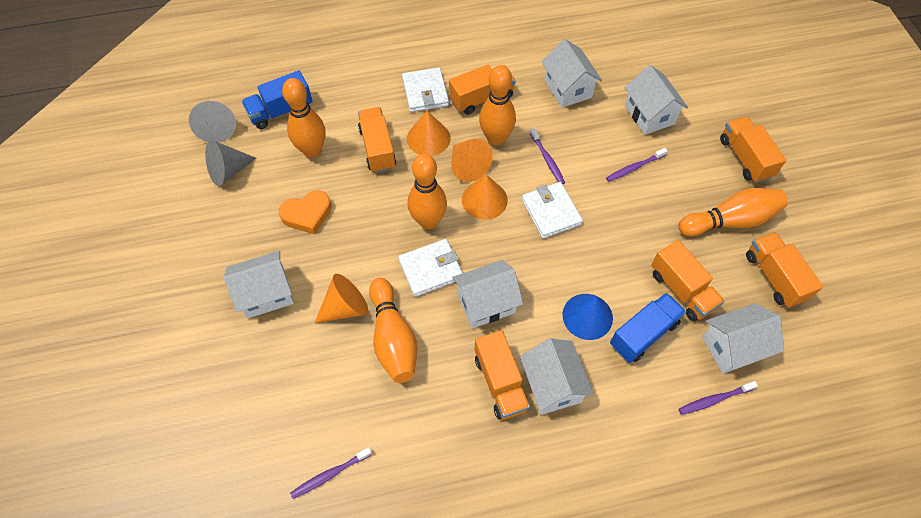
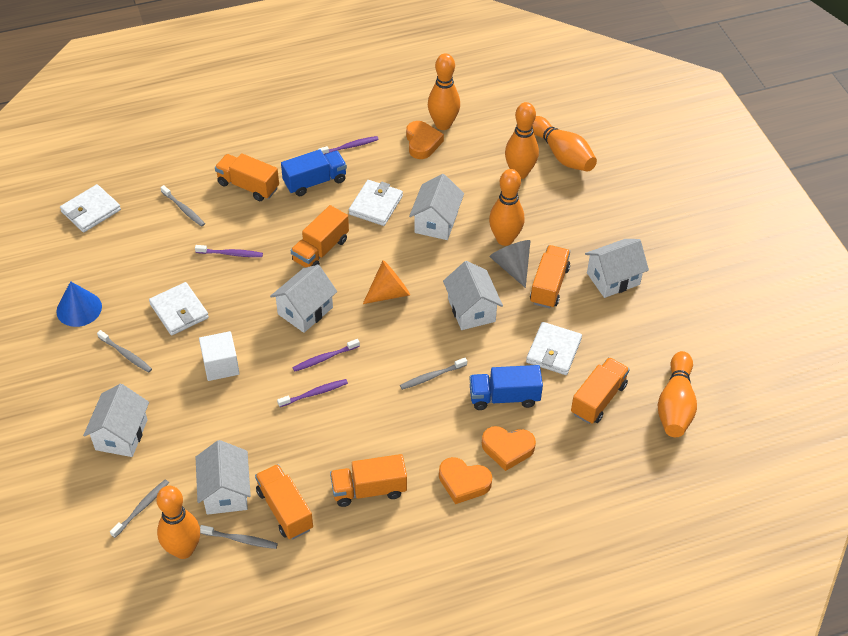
grey cone: 2 -> 1
grey toothbrush: 0 -> 5
orange bowling pin: 5 -> 6
orange cone: 4 -> 1
orange heart: 1 -> 3
white cube: 0 -> 1
white wallet: 3 -> 4

